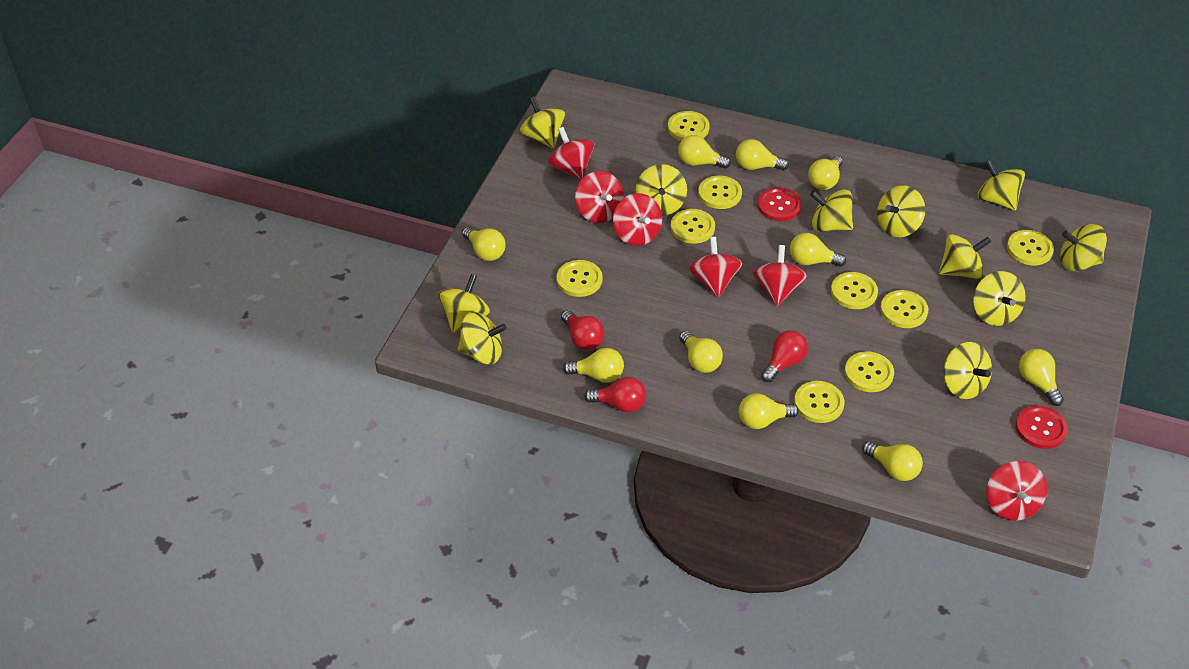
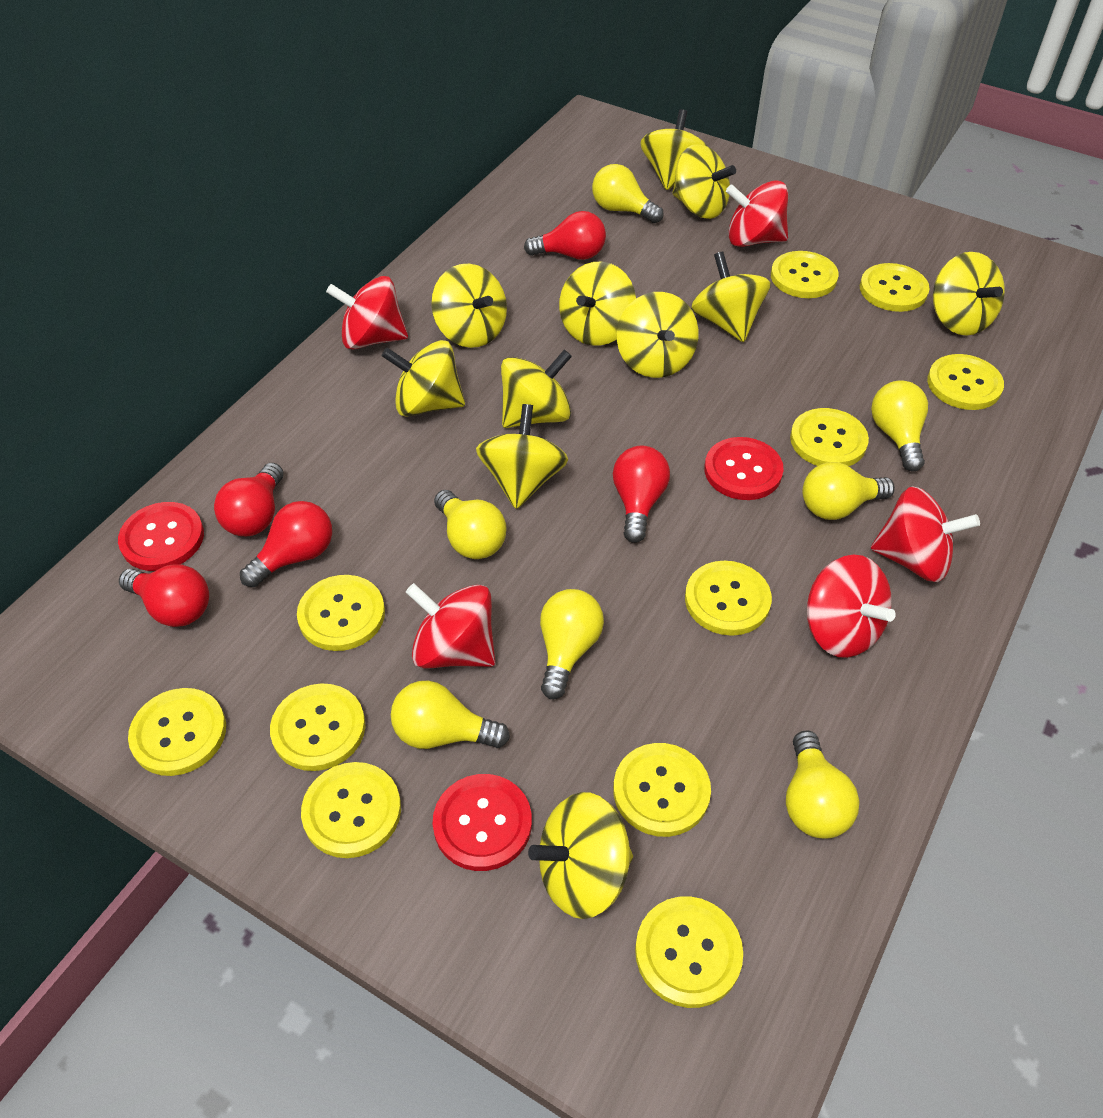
red button: 2 -> 3
red light bulb: 3 -> 5
red spinning top: 6 -> 5
yellow button: 9 -> 11
yellow light bulb: 10 -> 7

